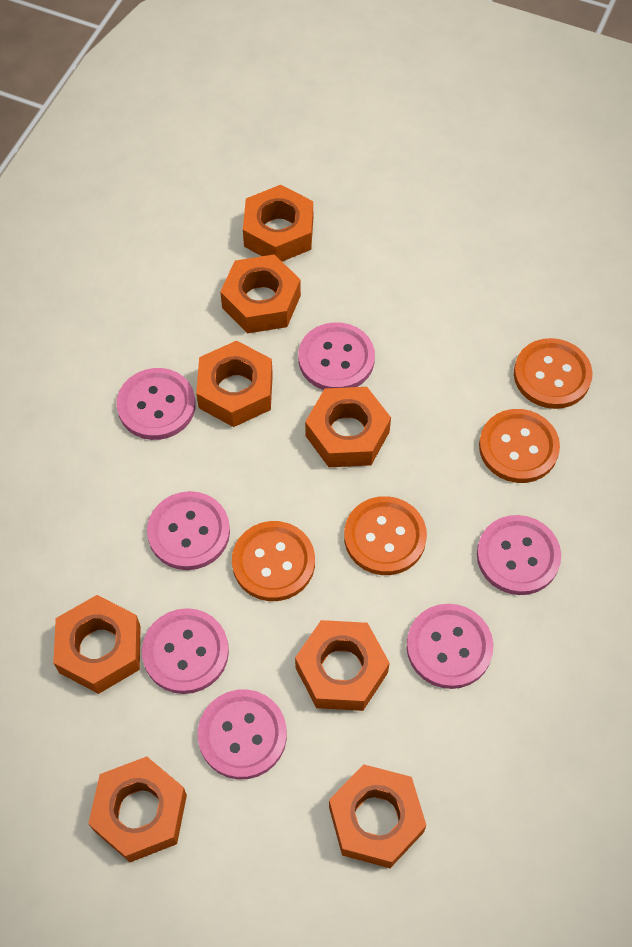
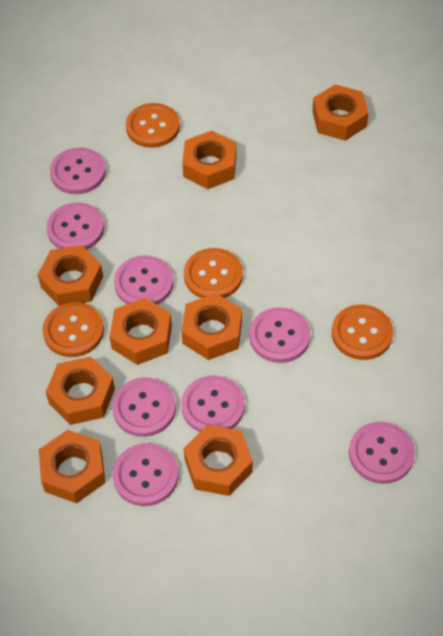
pink button: 7 -> 8

